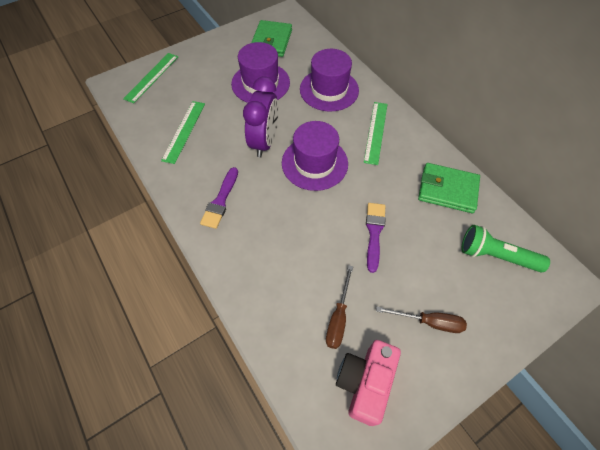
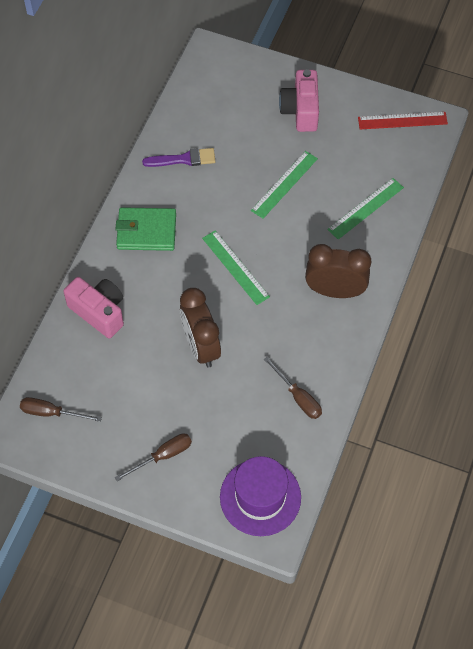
brown clock: 0 -> 2
brown screwdriver: 2 -> 3
green flashlight: 1 -> 0
green wallet: 2 -> 1
pink camera: 1 -> 2
purple brush: 2 -> 1
purple clock: 1 -> 0
purple hat: 3 -> 1
red ruler: 0 -> 1

